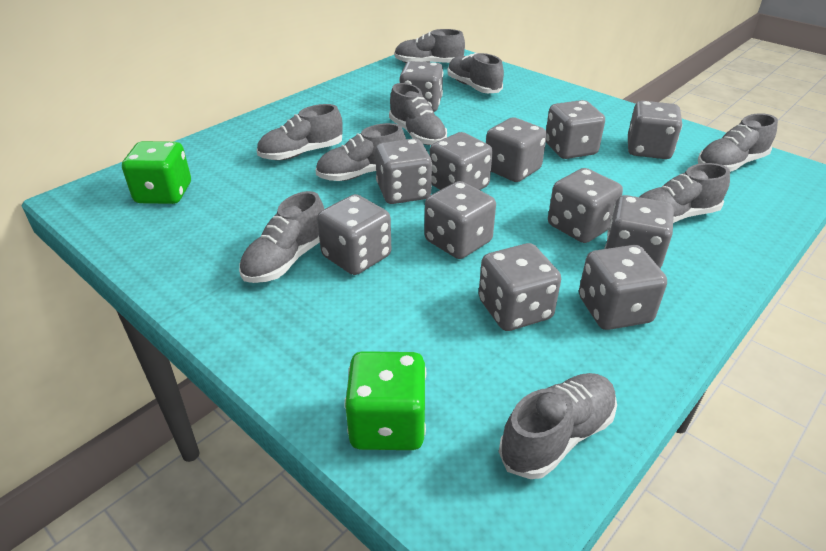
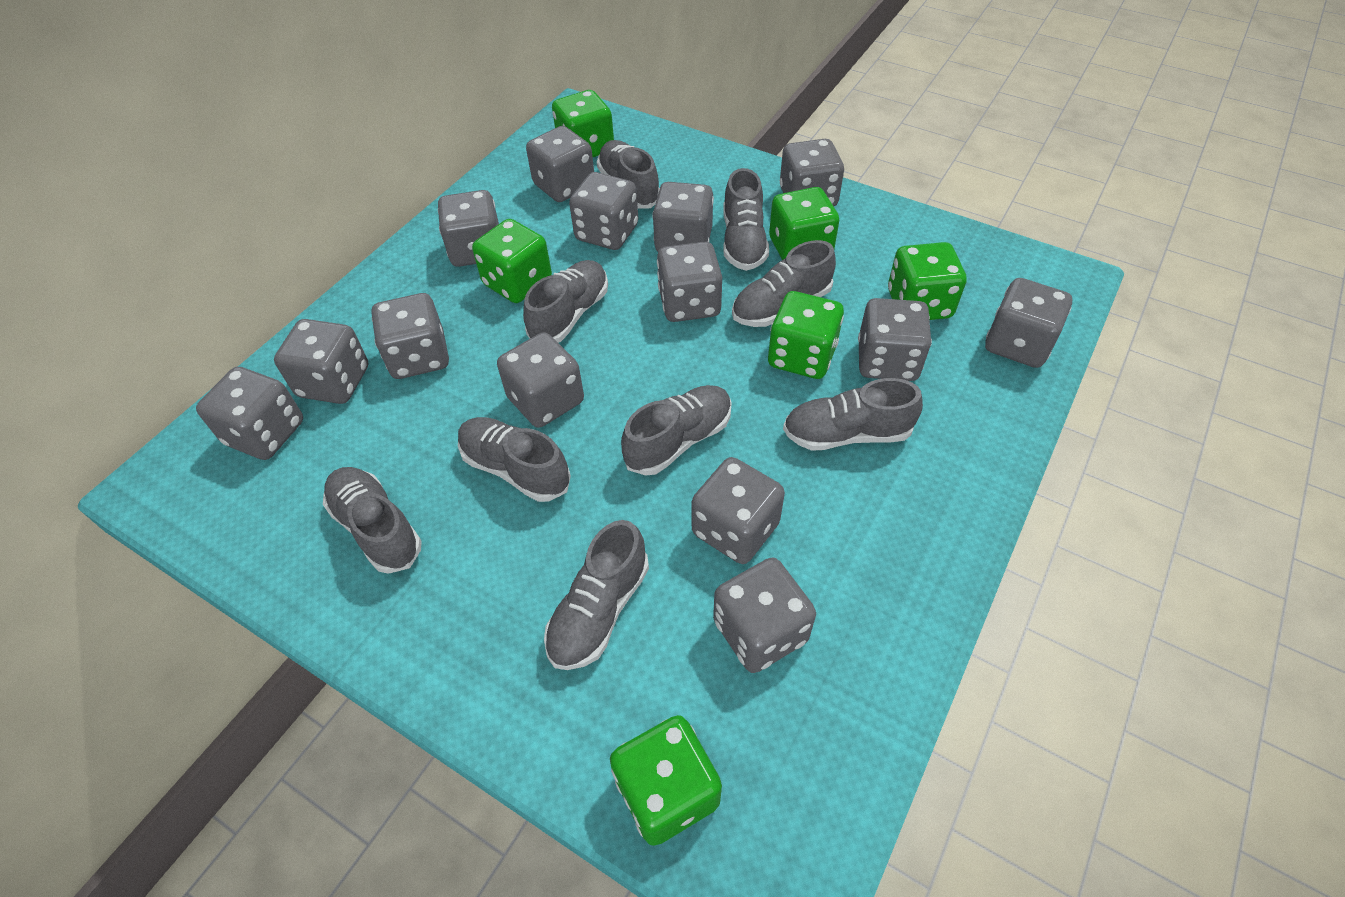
green dice: 2 -> 6
grey dice: 12 -> 14

